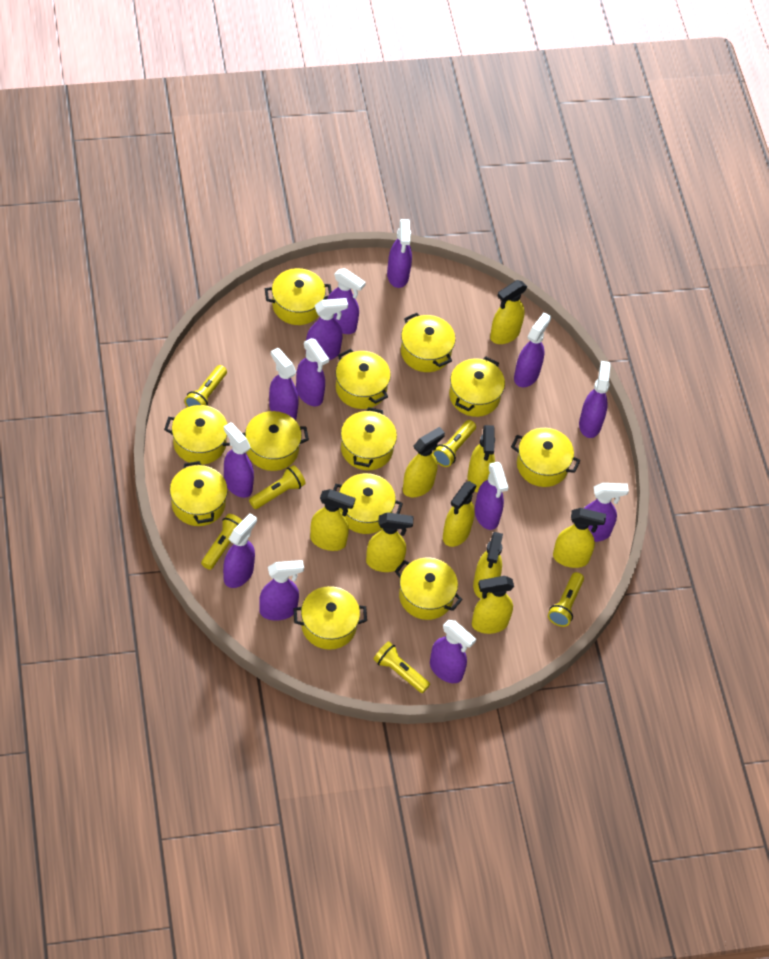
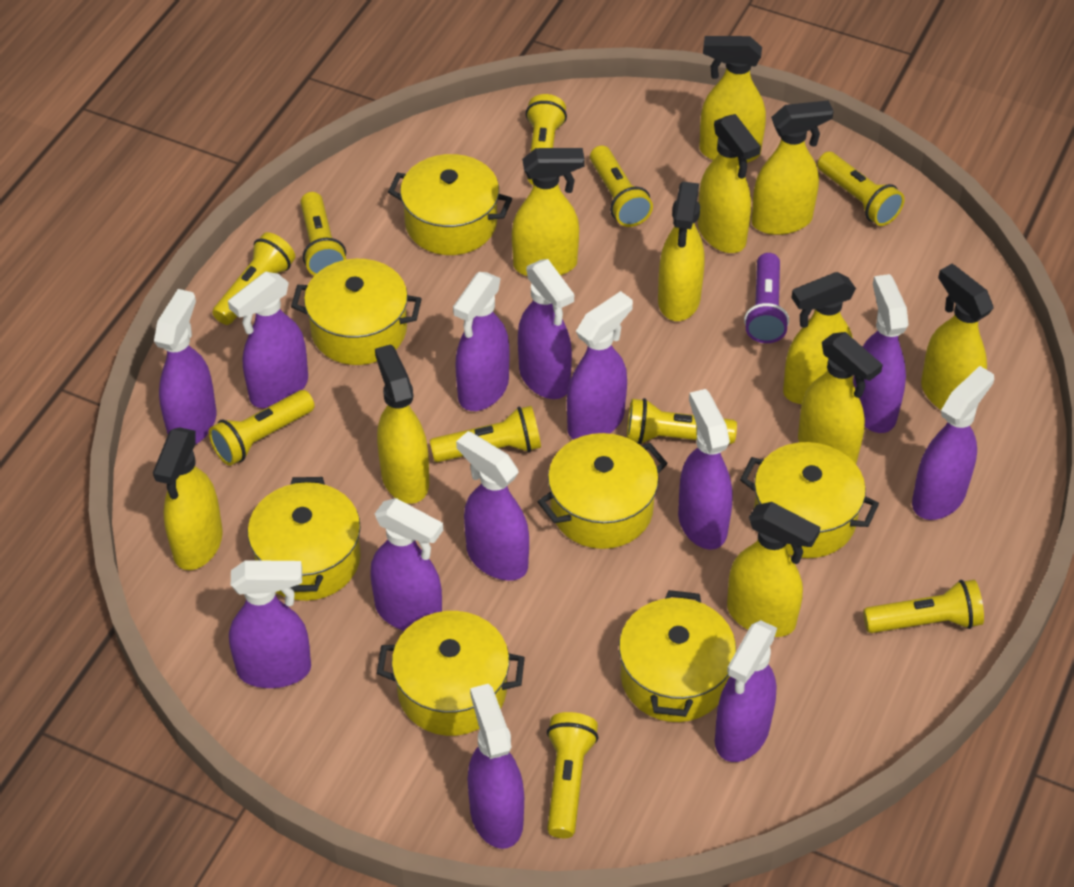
purple flashlight: 0 -> 1
yellow flashlight: 6 -> 10
yellow pot: 12 -> 7
yellow spray bottle: 9 -> 11

